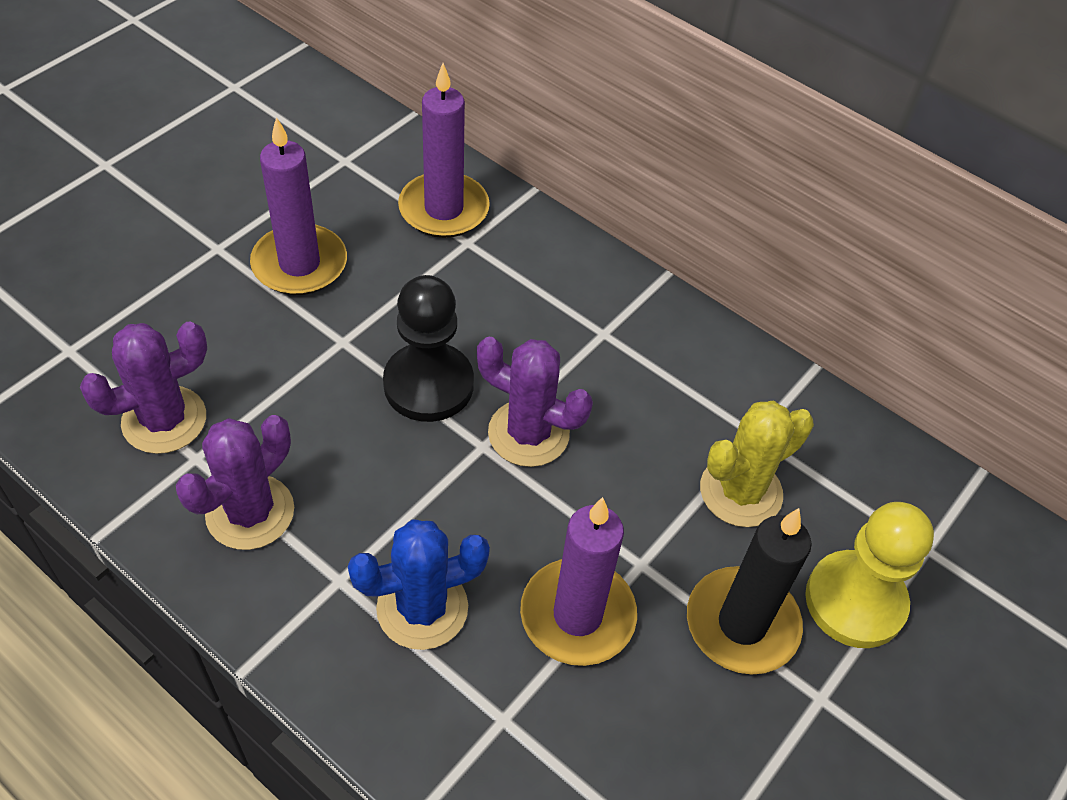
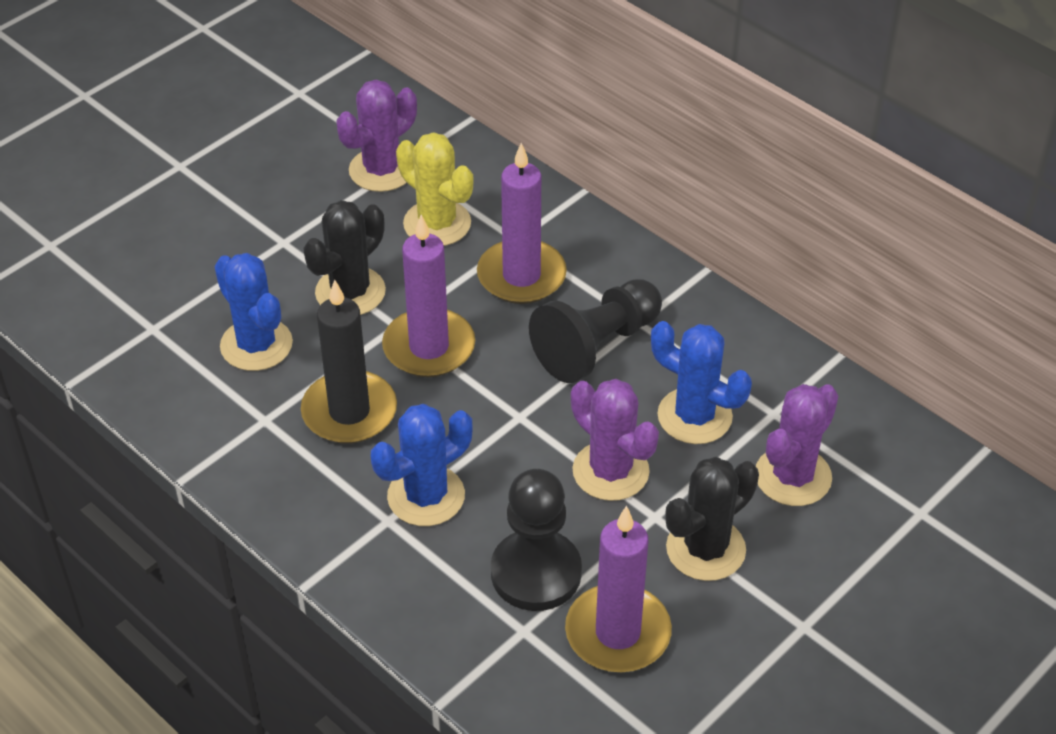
black cactus: 0 -> 2
black pawn: 1 -> 2
blue cactus: 1 -> 3
yellow pawn: 1 -> 0

